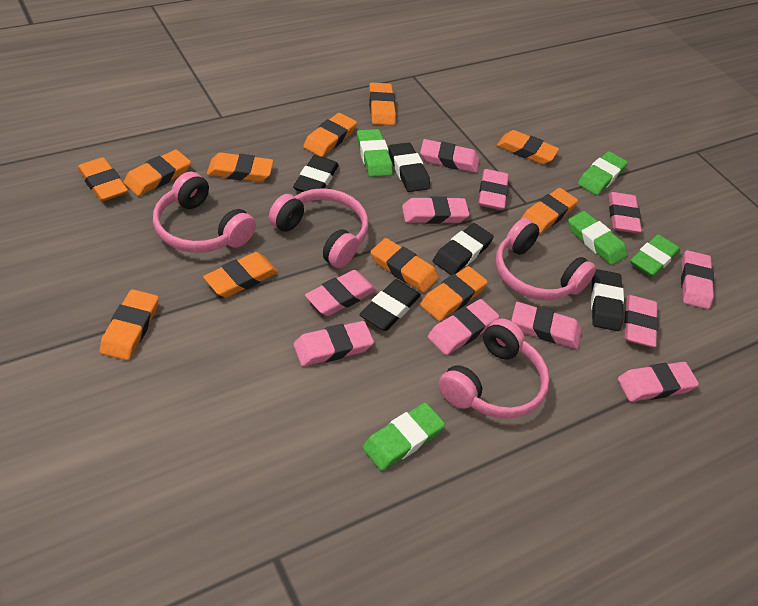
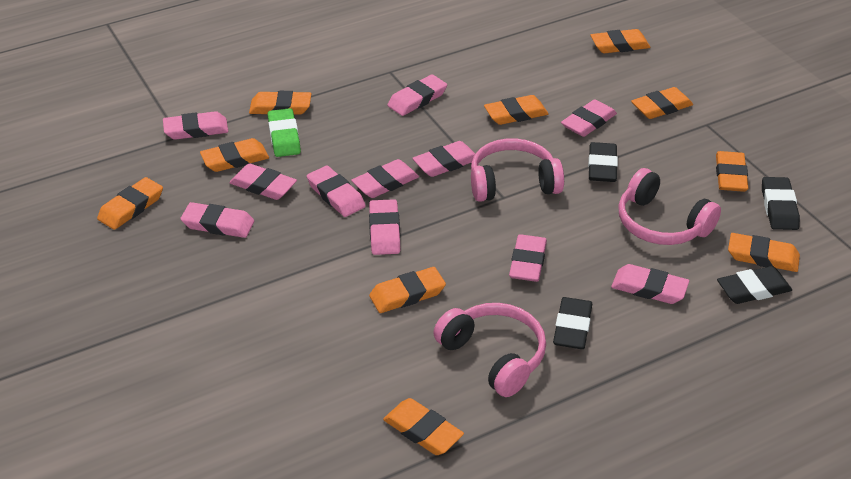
black eraser: 5 -> 4
green eraser: 5 -> 1
orange eraser: 11 -> 10
pink headphones: 4 -> 3

